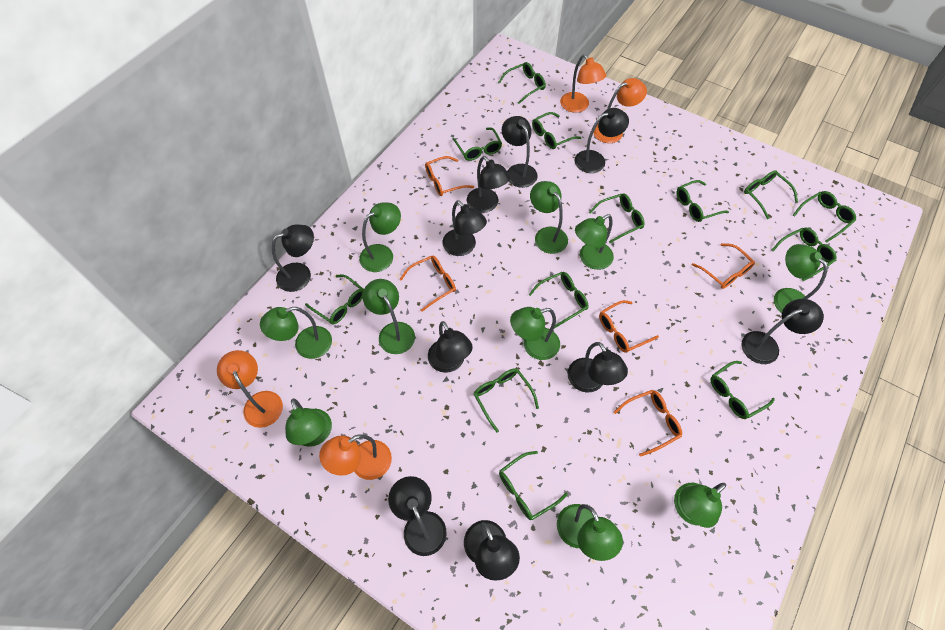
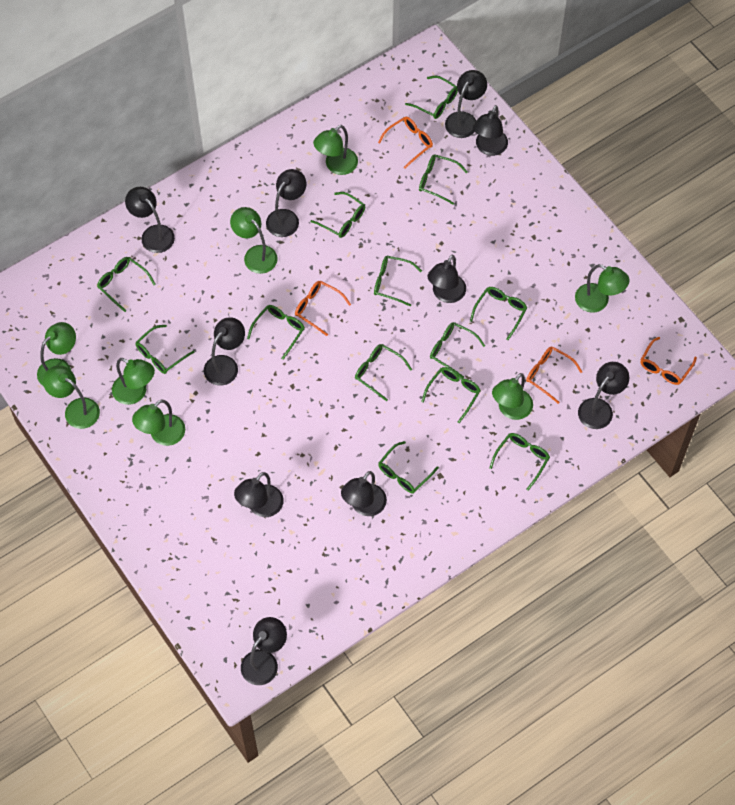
green lamp: 10 -> 8
orange glasses: 5 -> 4
orange lamp: 4 -> 0

